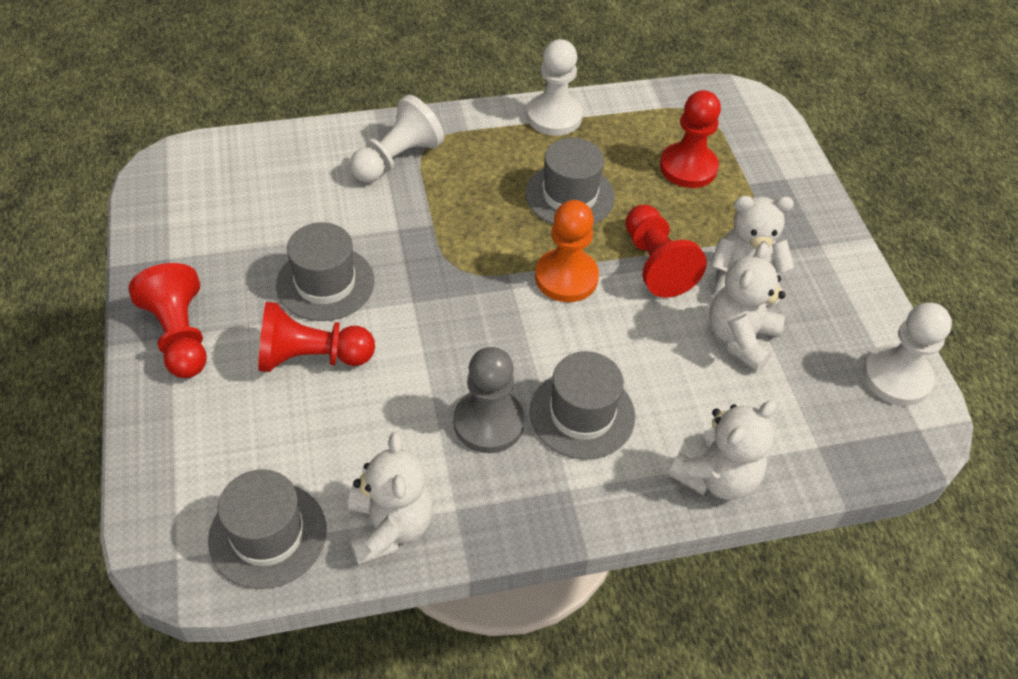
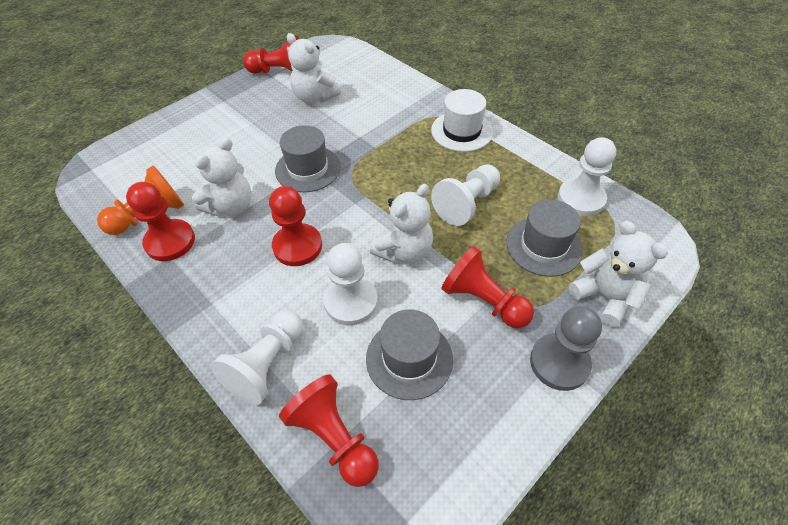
grey hat: 4 -> 3
red pawn: 4 -> 5
white hat: 0 -> 1
white pawn: 3 -> 4

